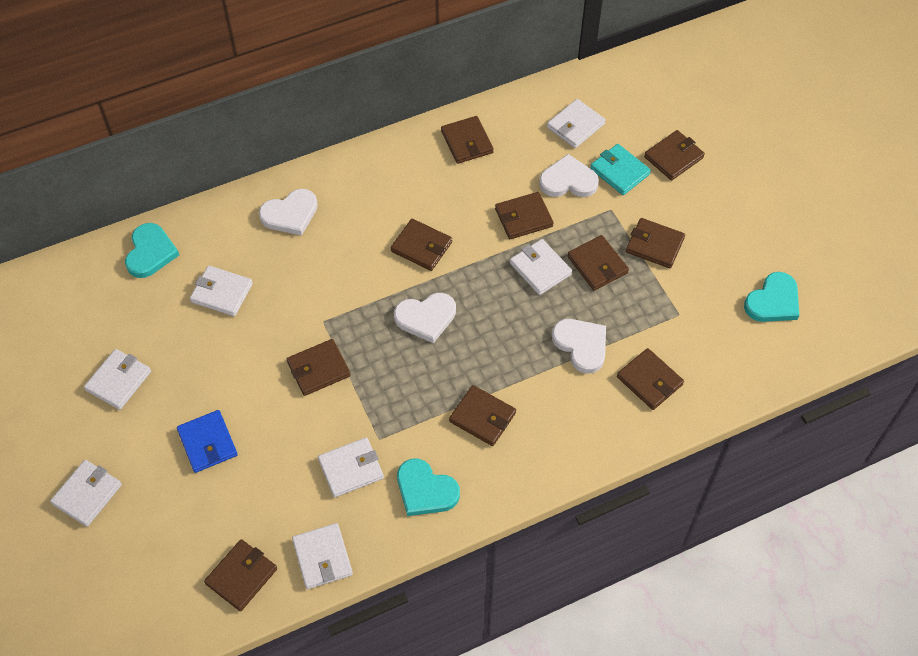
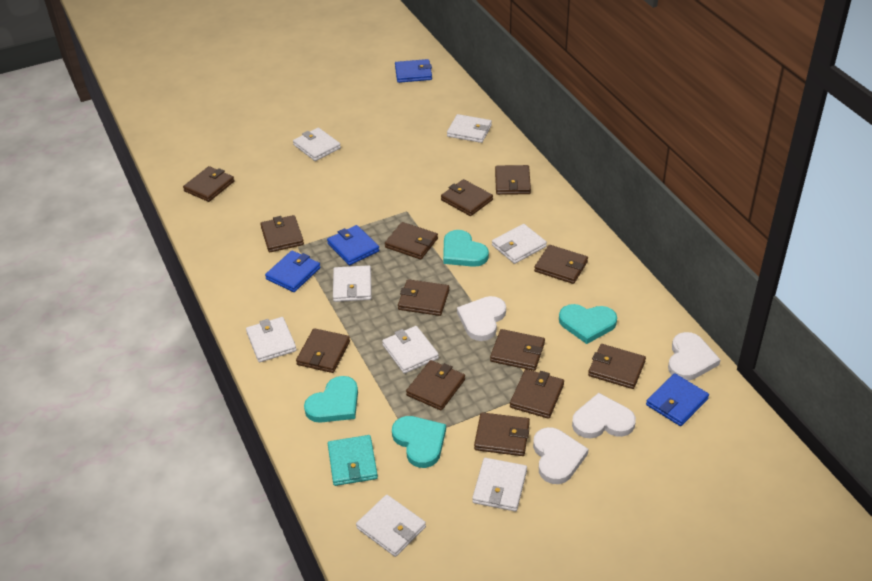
blue wallet: 1 -> 4
brown wallet: 10 -> 13
turquoise heart: 3 -> 4
white wallet: 7 -> 8

